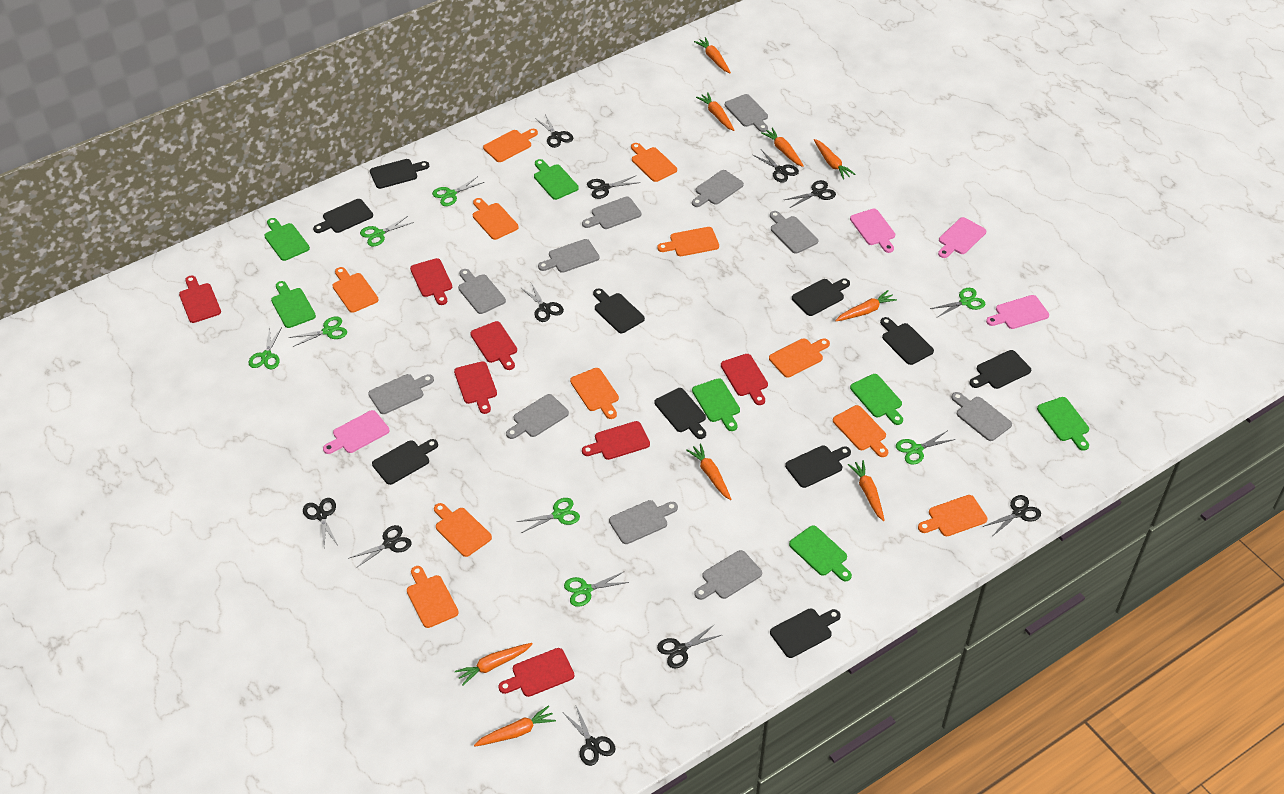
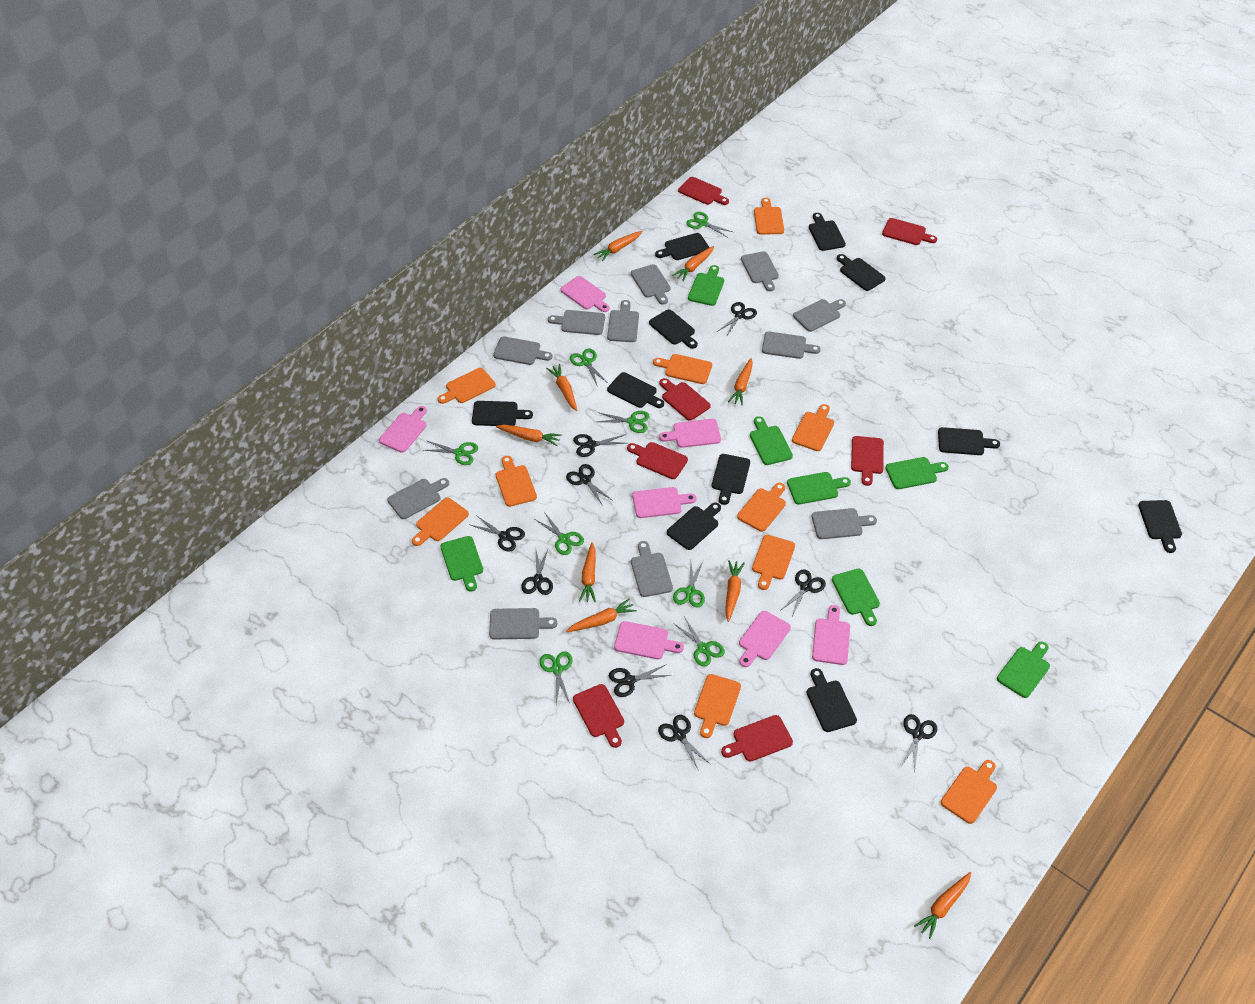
black cutting board: 10 -> 11
black scissors: 10 -> 9
orange cutting board: 11 -> 10
pink cutting board: 4 -> 7

